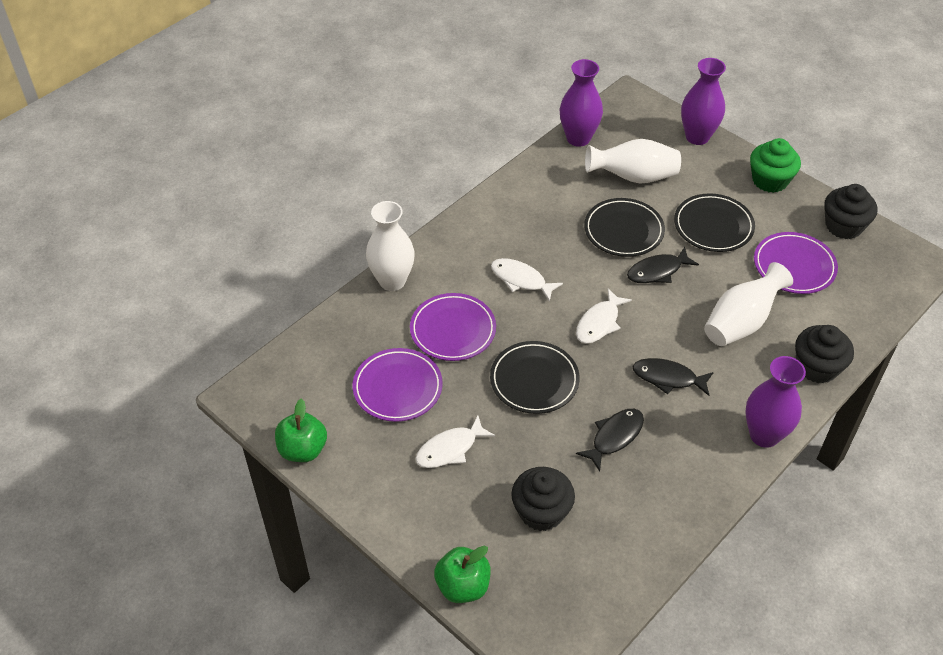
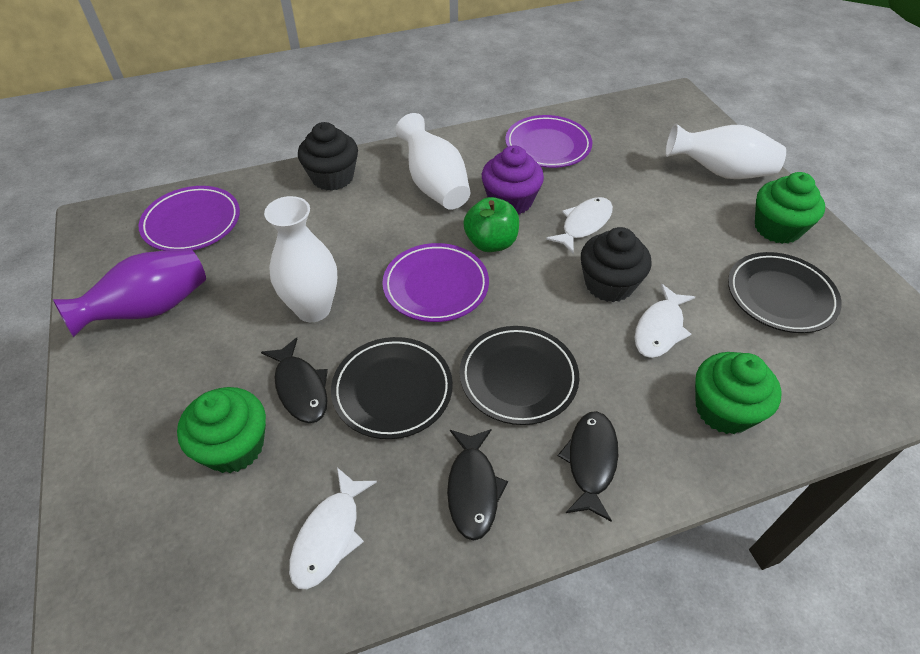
black cupcake: 3 -> 2
green apple: 2 -> 1
green cupcake: 1 -> 3
purple cupcake: 0 -> 1
purple vase: 3 -> 1

